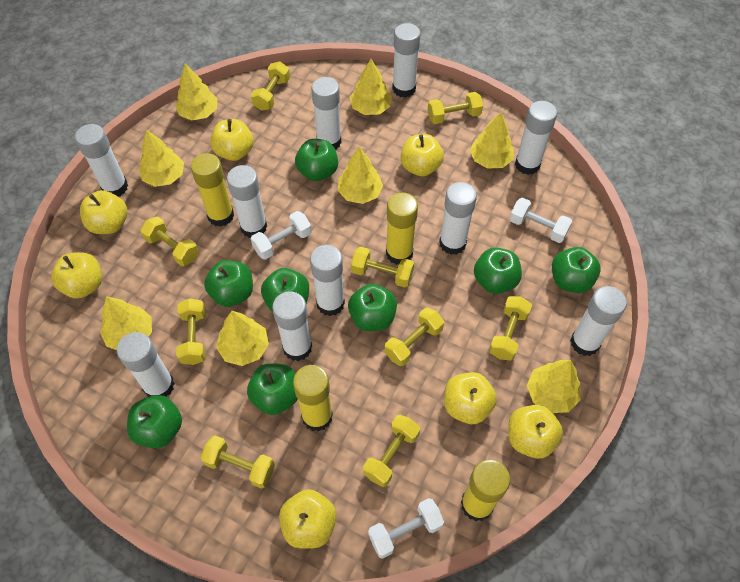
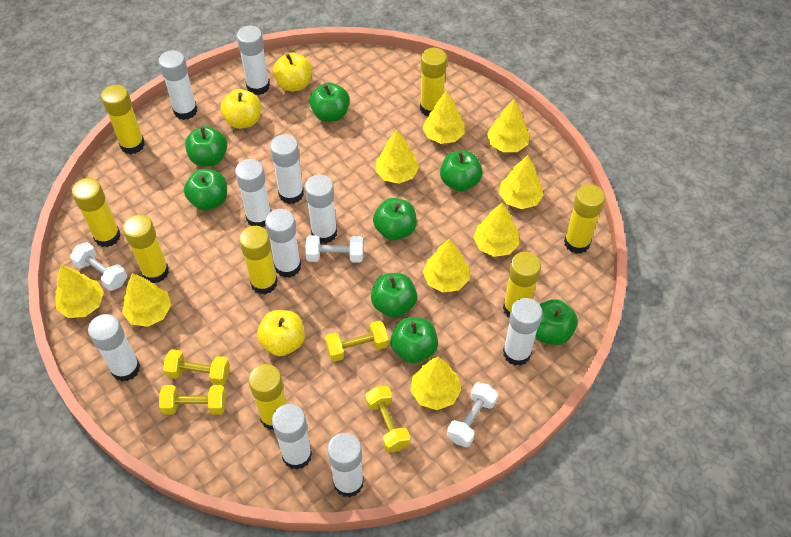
yellow apple: 7 -> 3
yellow dumbbell: 9 -> 4
yellow glue stick: 4 -> 8
yellow tree: 8 -> 9

